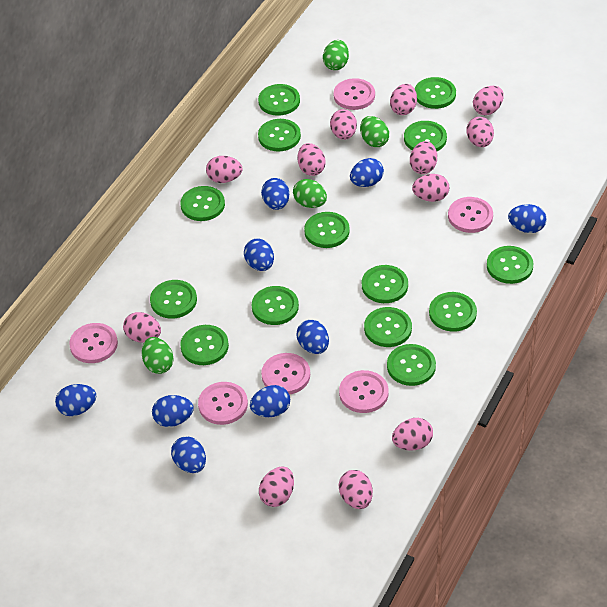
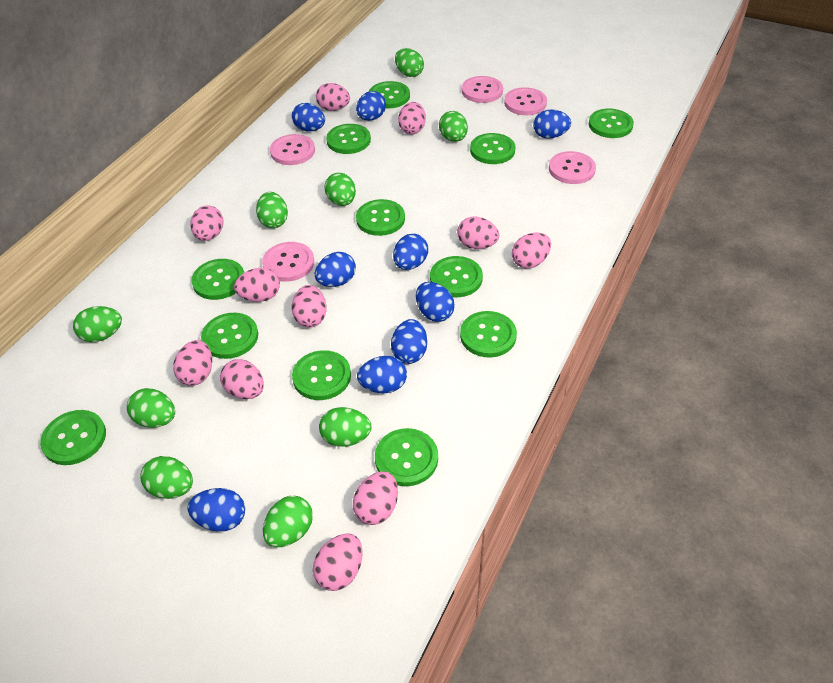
green button: 14 -> 12
green egg: 4 -> 9
pink button: 6 -> 5
pink egg: 12 -> 11

